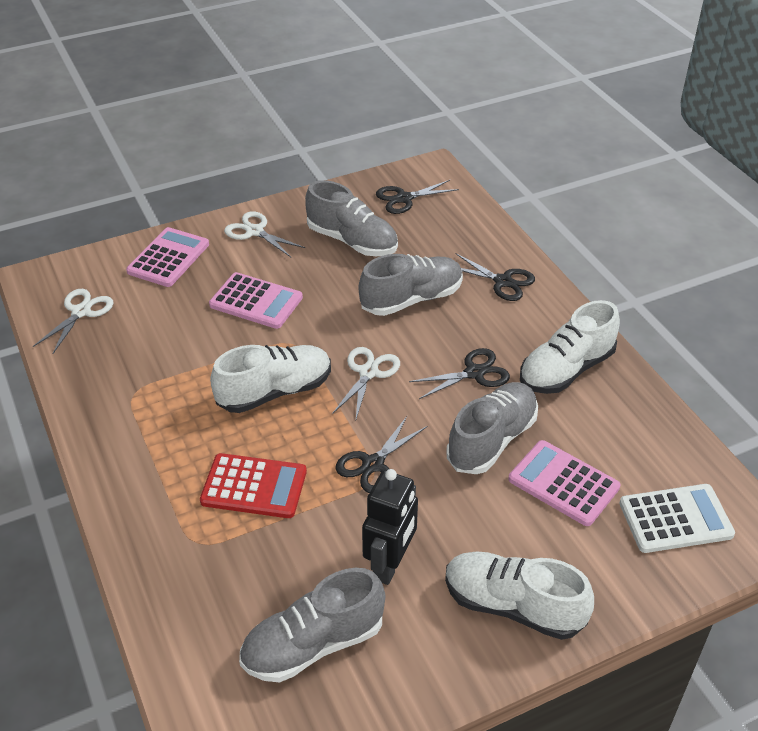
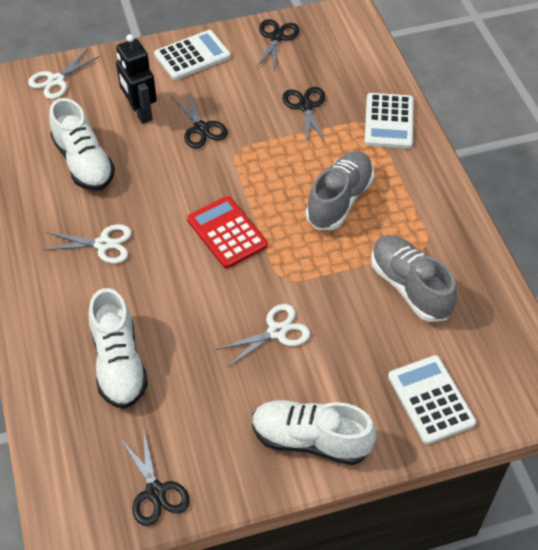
grey shoe: 4 -> 2
pink calculator: 3 -> 0
white calculator: 1 -> 3

